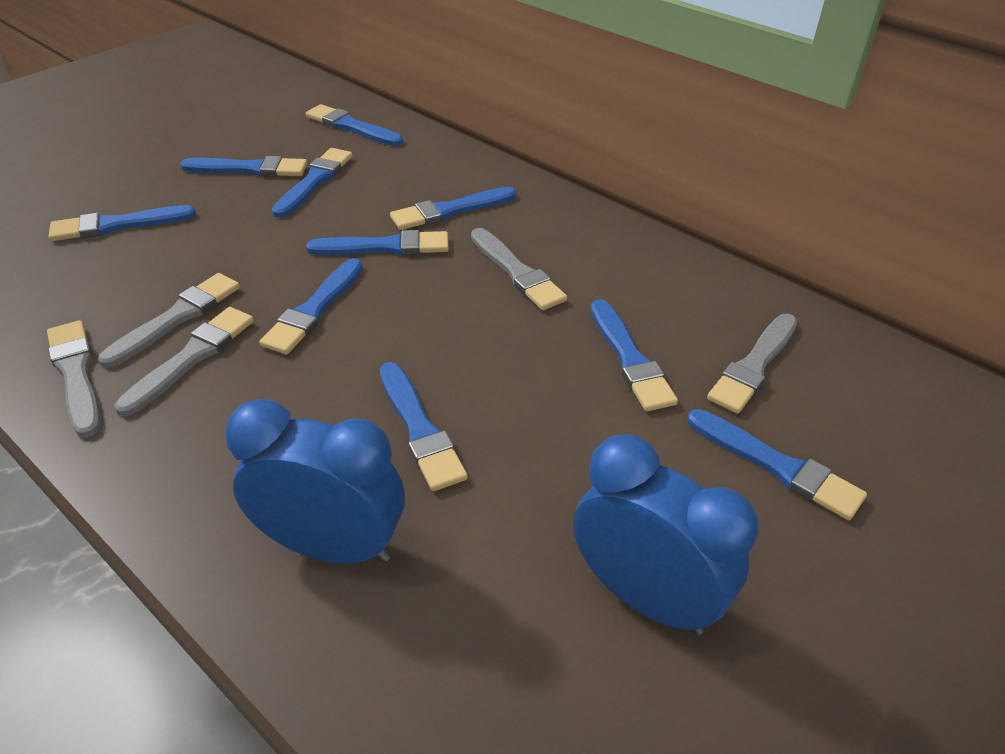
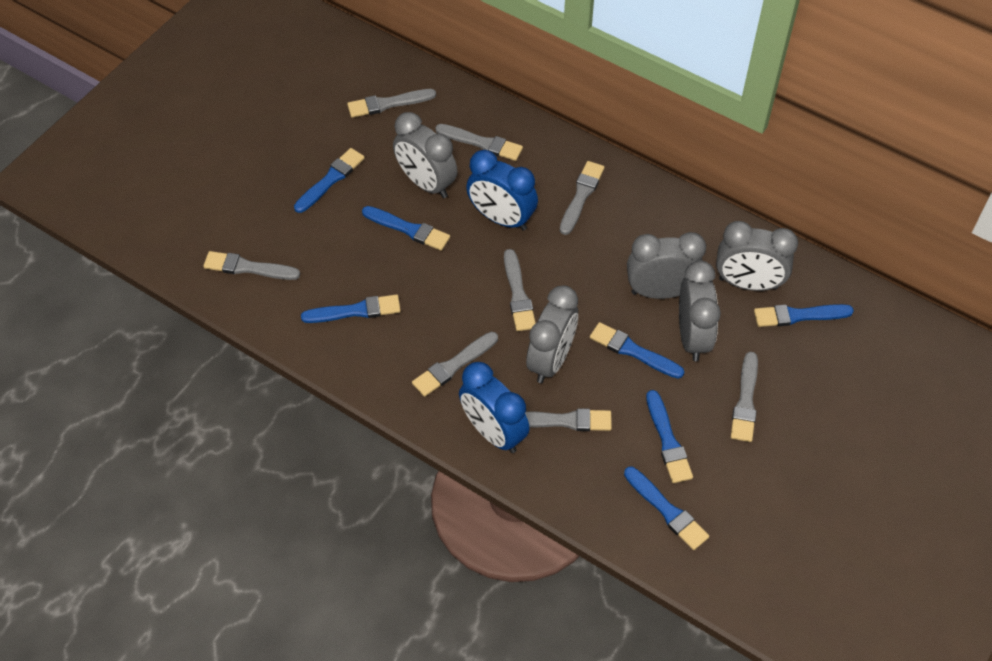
blue brush: 10 -> 7
grey brush: 5 -> 8
grey clock: 0 -> 5

